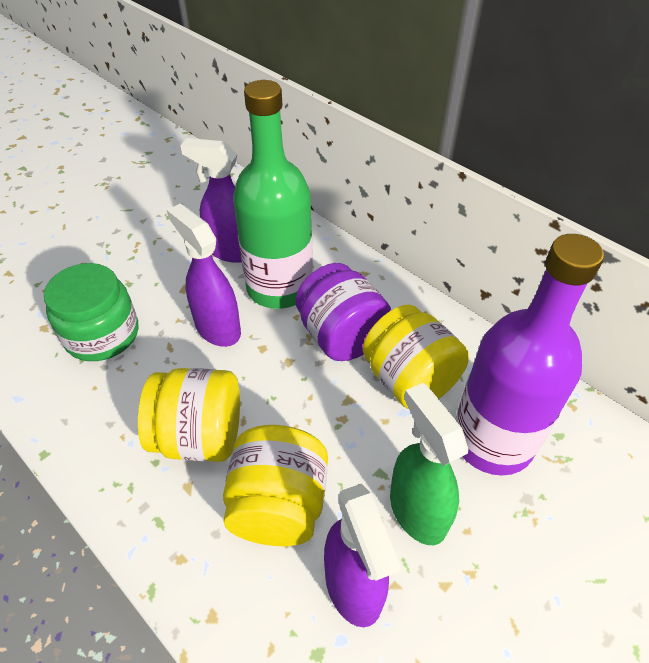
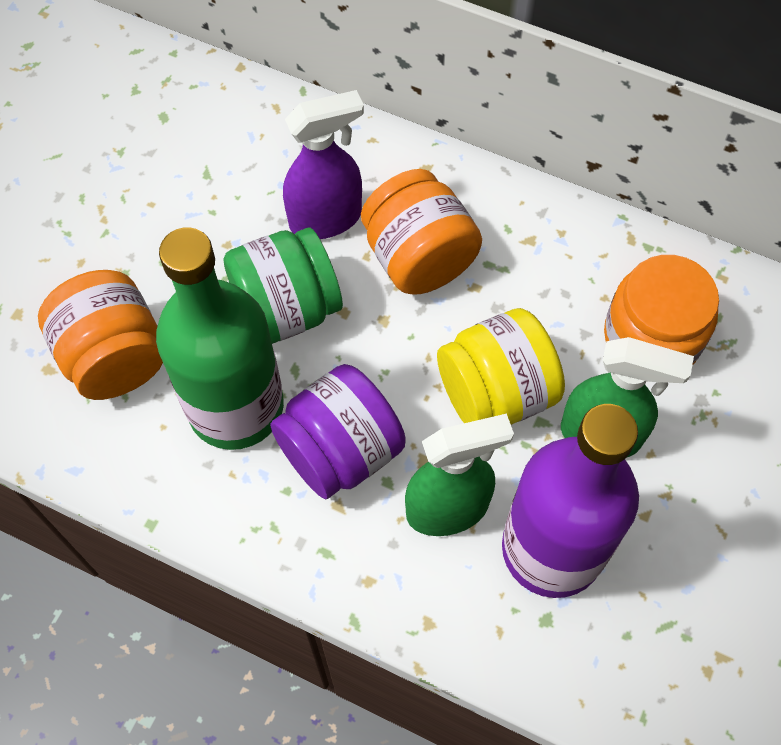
green spray bottle: 1 -> 2
orange jar: 0 -> 3
purple spray bottle: 3 -> 1
yellow jar: 3 -> 1

